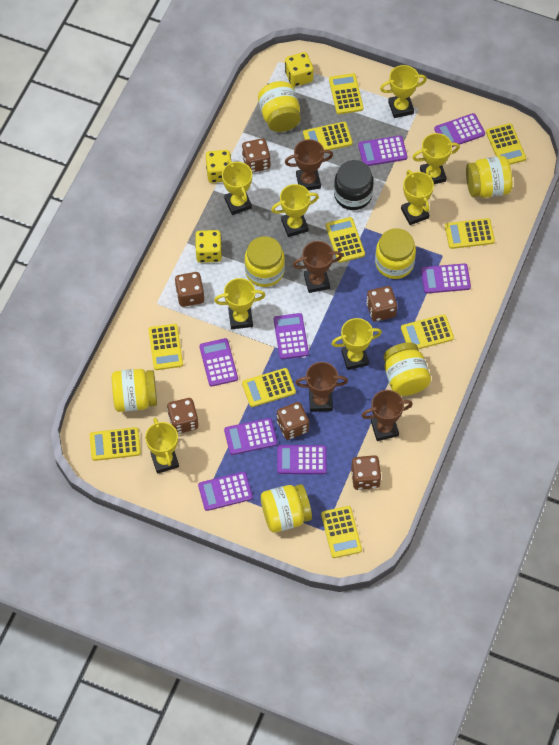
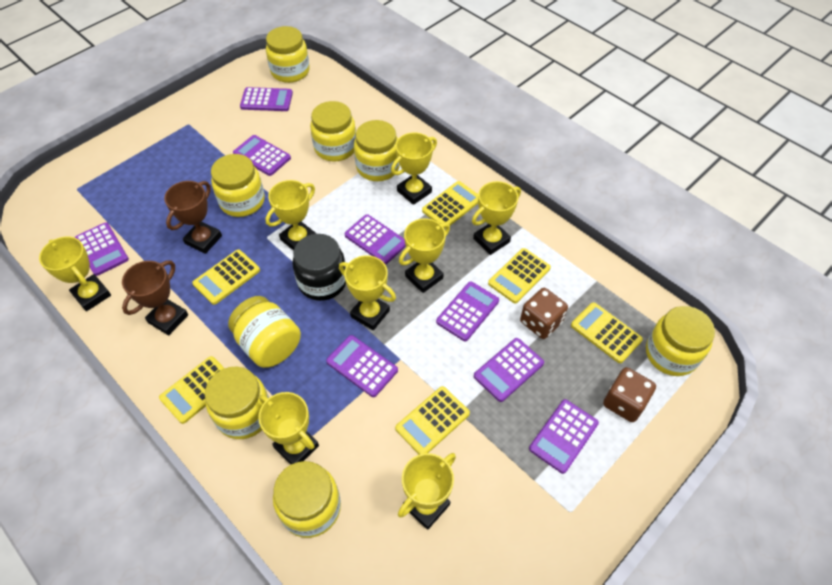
brown dice: 6 -> 2
brown trophy: 4 -> 2
yellow calculator: 10 -> 6
yellow dice: 3 -> 0
yellow jar: 7 -> 8

